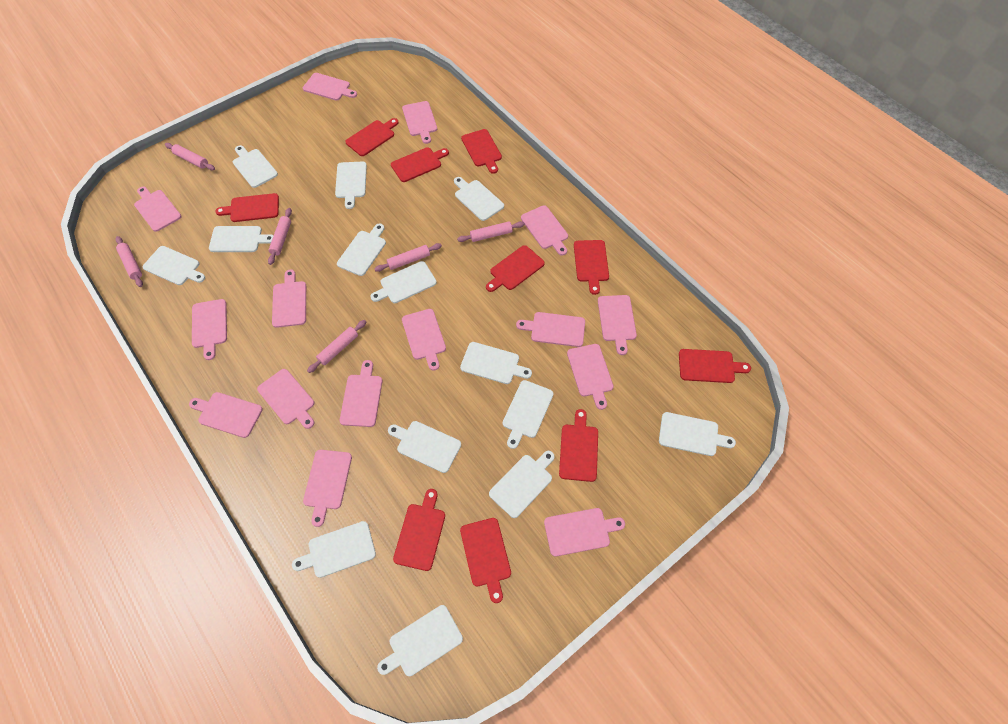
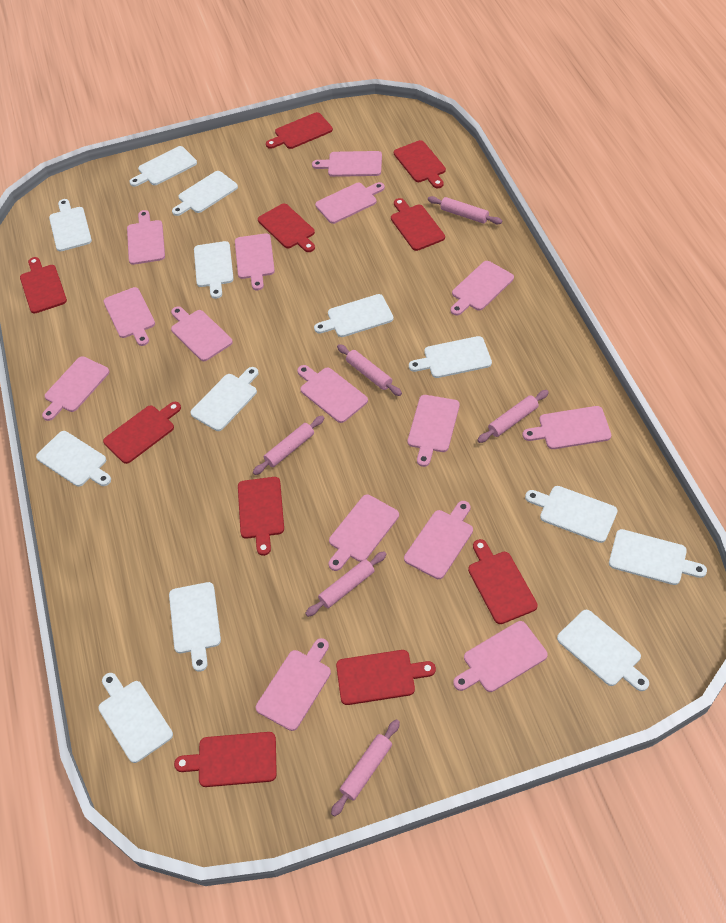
white cutting board: 14 -> 13

